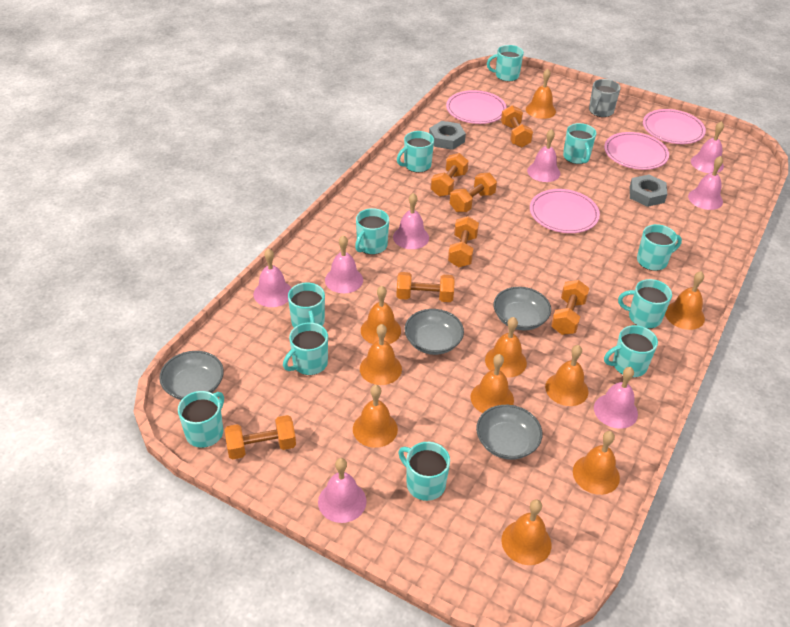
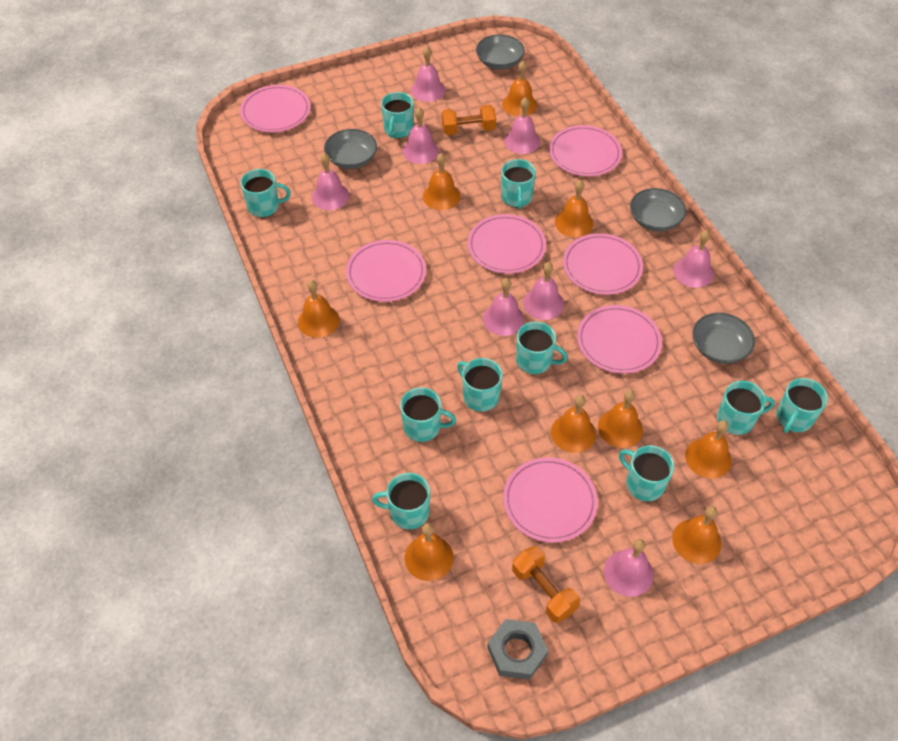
grey mug: 1 -> 0
grey nut: 2 -> 1
orange bell: 10 -> 9
orange dumbbell: 7 -> 2
pink plate: 4 -> 7
turquoise mug: 11 -> 10

